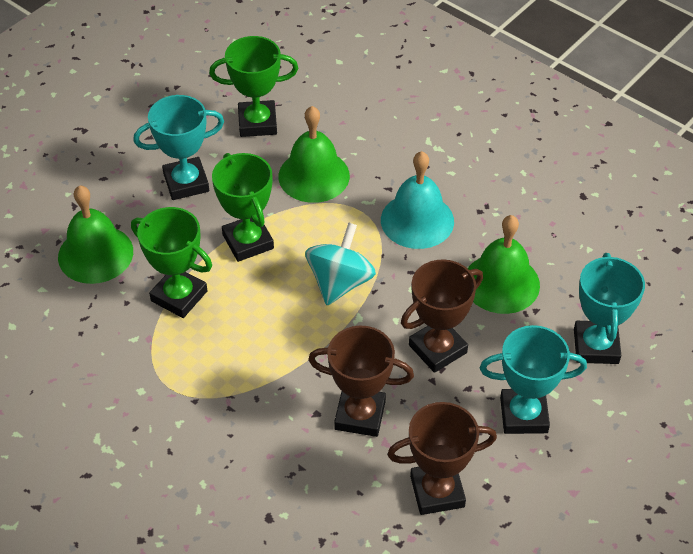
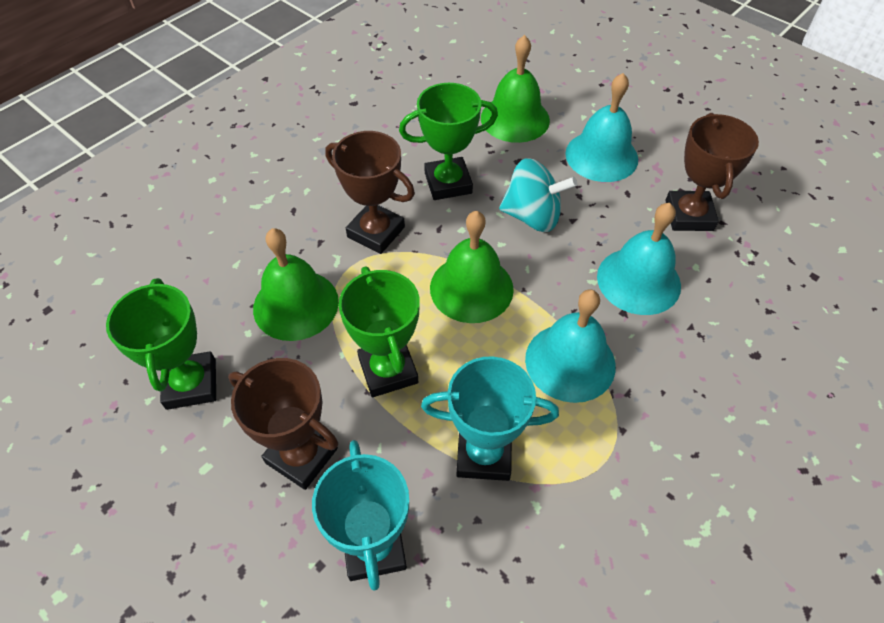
turquoise bell: 1 -> 3
turquoise trophy: 3 -> 2

